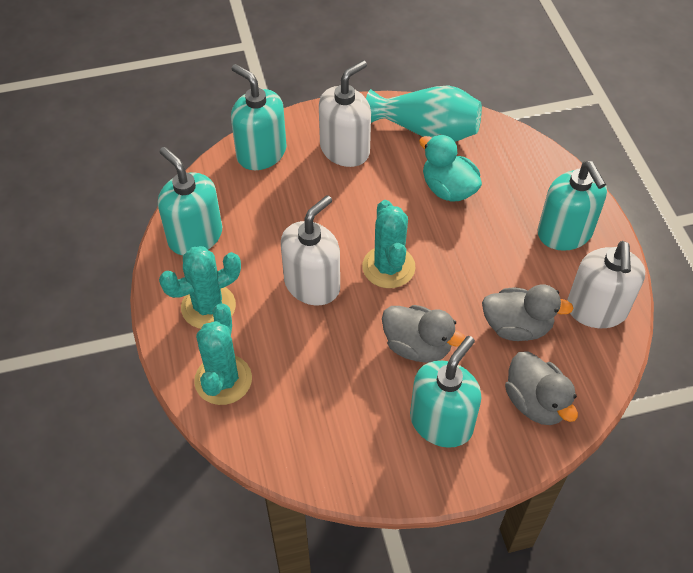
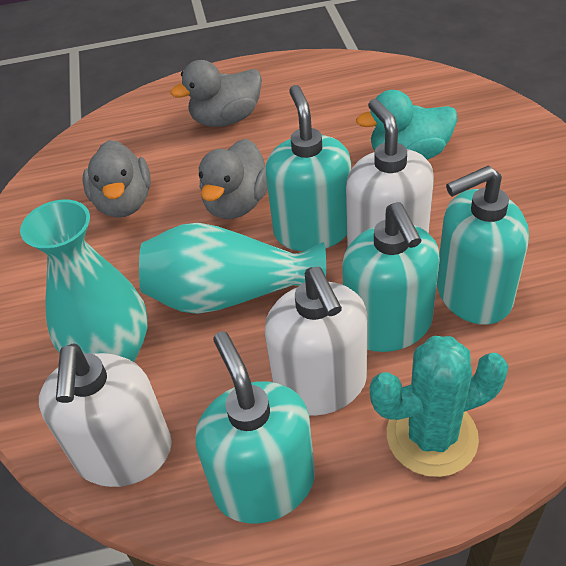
turquoise cactus: 3 -> 1
turquoise vase: 1 -> 2

